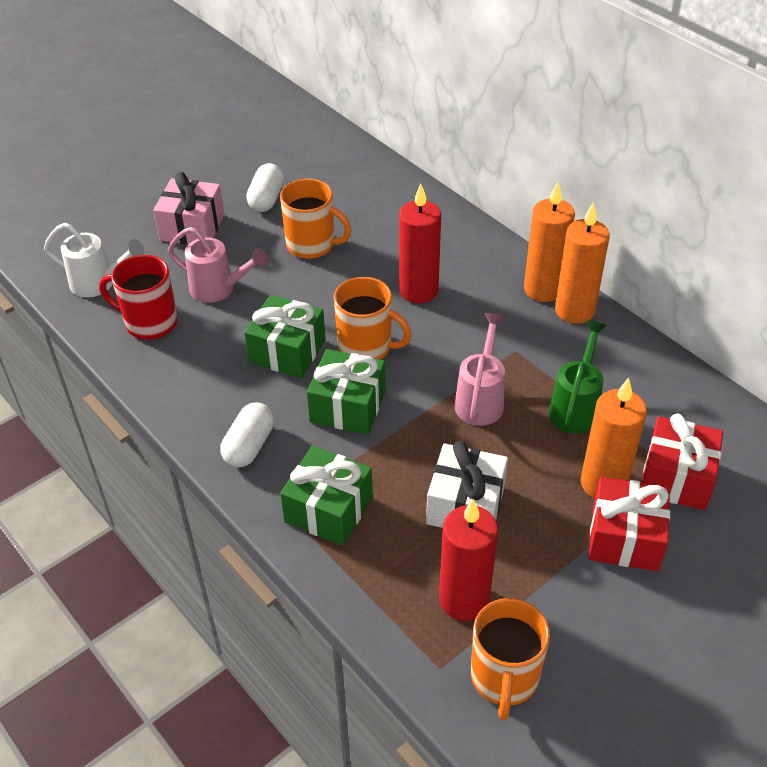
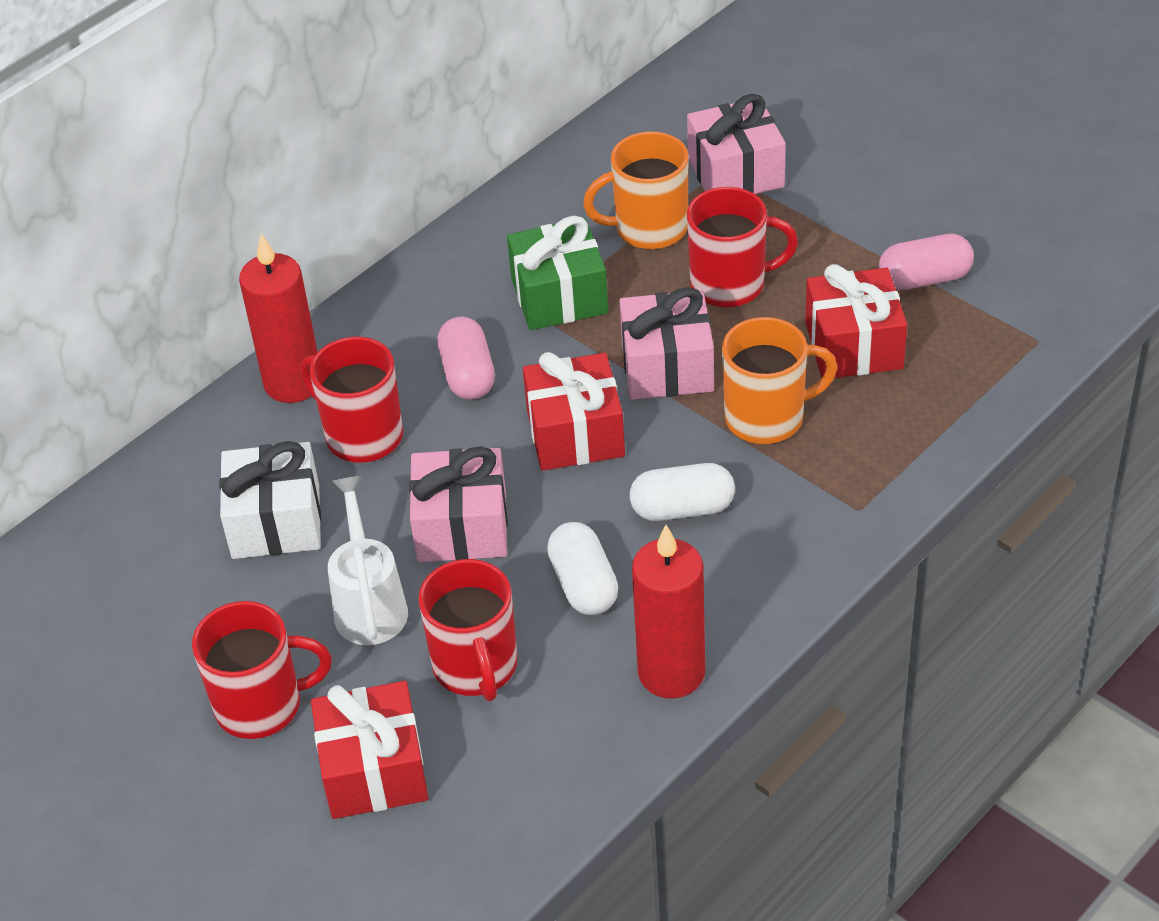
green gift: 3 -> 1
green watering can: 1 -> 0
orange candle: 3 -> 0
orange mug: 3 -> 2
pink capsule: 0 -> 2
pink gift: 1 -> 3
pink watering can: 2 -> 0
red gift: 2 -> 3
red mug: 1 -> 4

